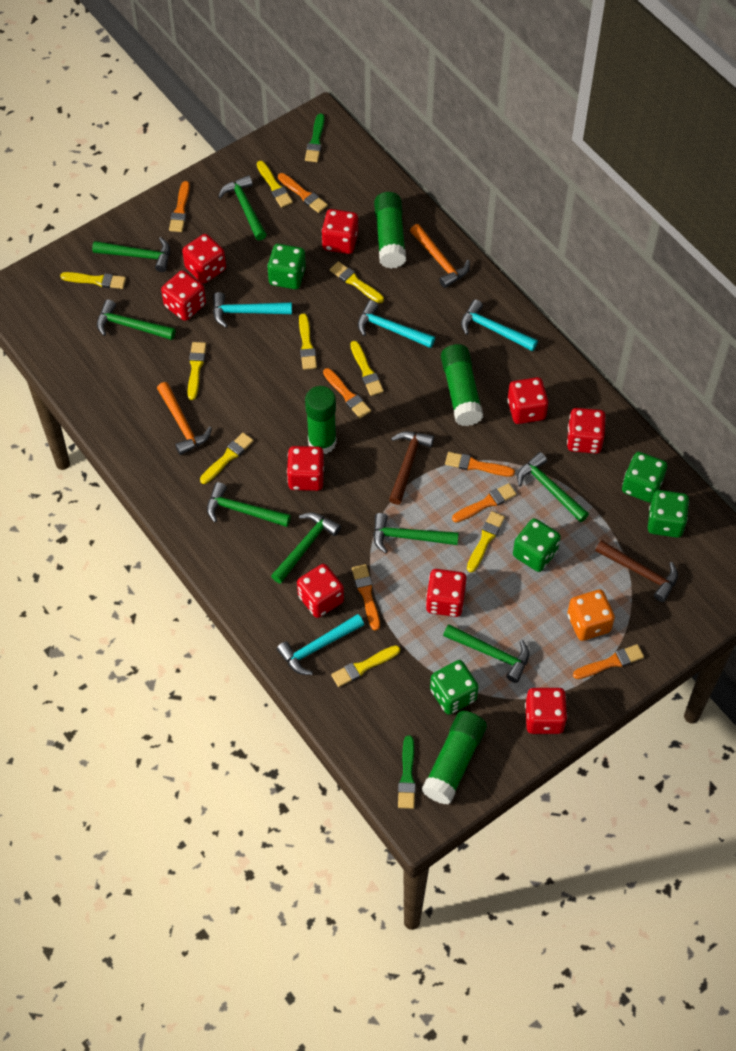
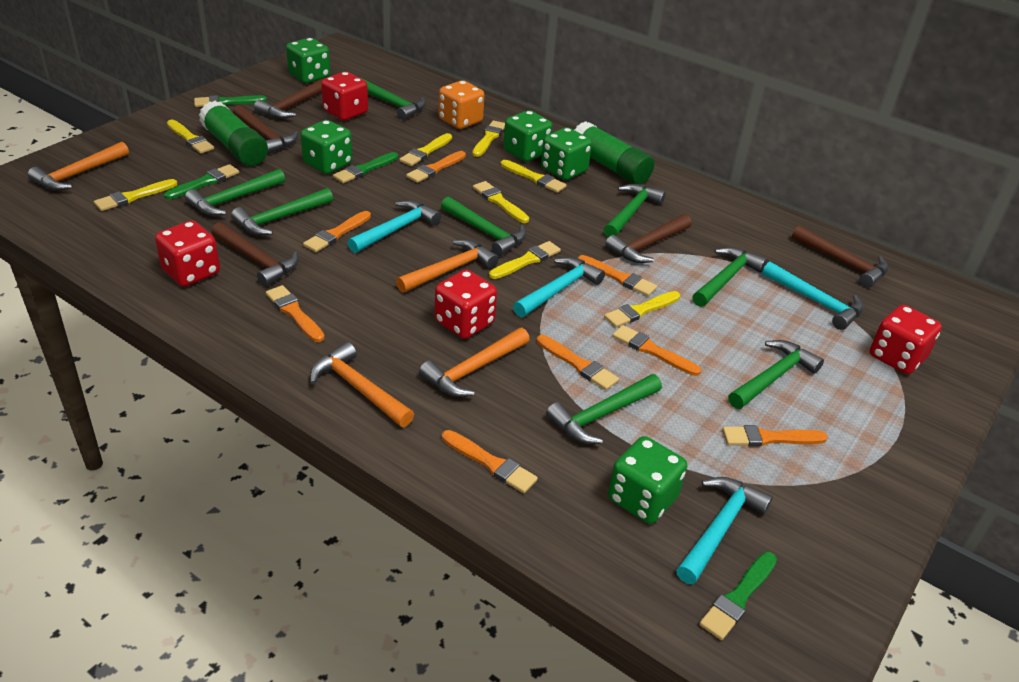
brown hammer: 2 -> 5
green brush: 2 -> 4
green glue stick: 4 -> 2
orange brush: 7 -> 8
orange hammer: 2 -> 4
red dice: 9 -> 4
yellow brush: 9 -> 8

